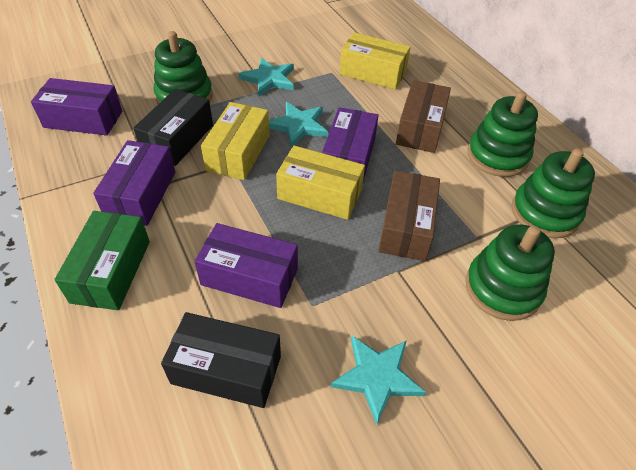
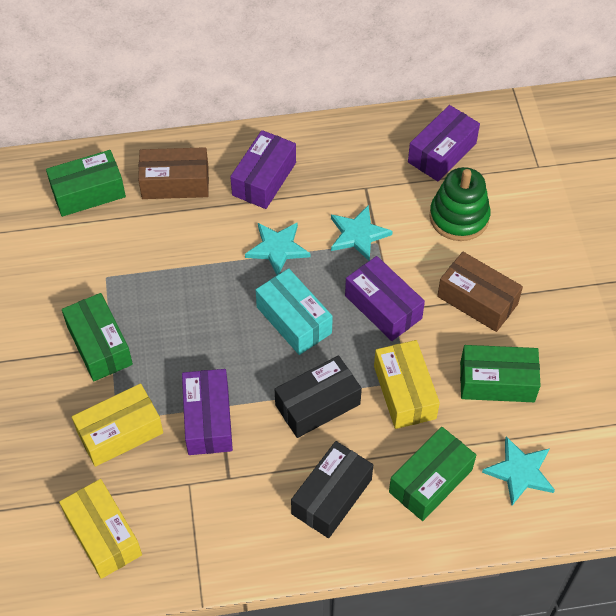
green box: 1 -> 4
green stacking toy: 4 -> 1
turquoise box: 0 -> 1

